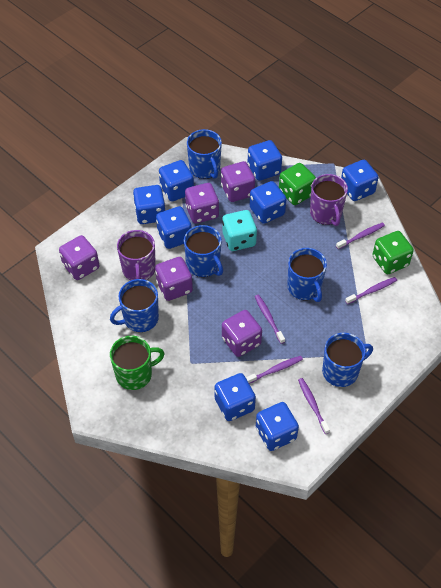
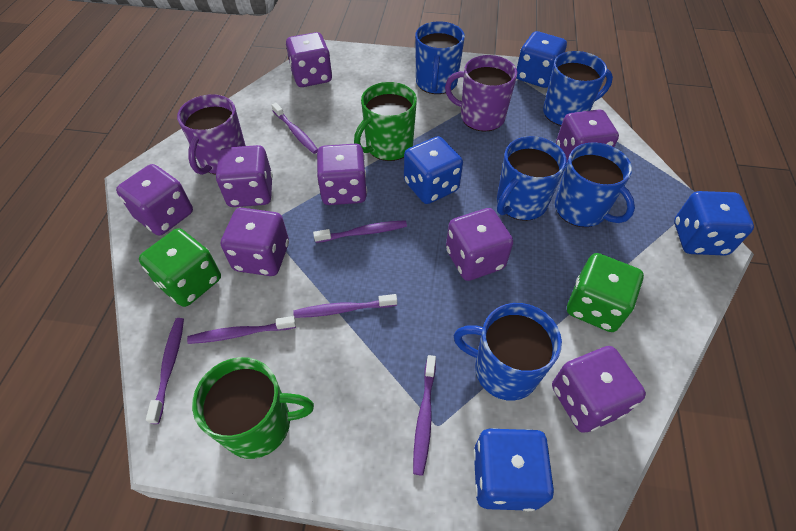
blue dice: 8 -> 4
green mug: 1 -> 2
purple dice: 5 -> 8
purple toothbrush: 5 -> 6
turquoise dice: 1 -> 0

